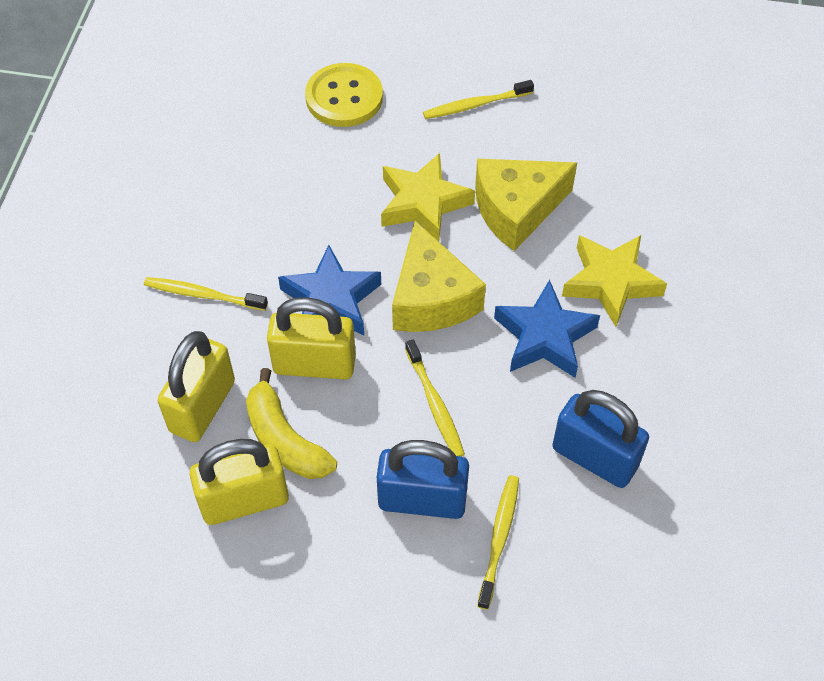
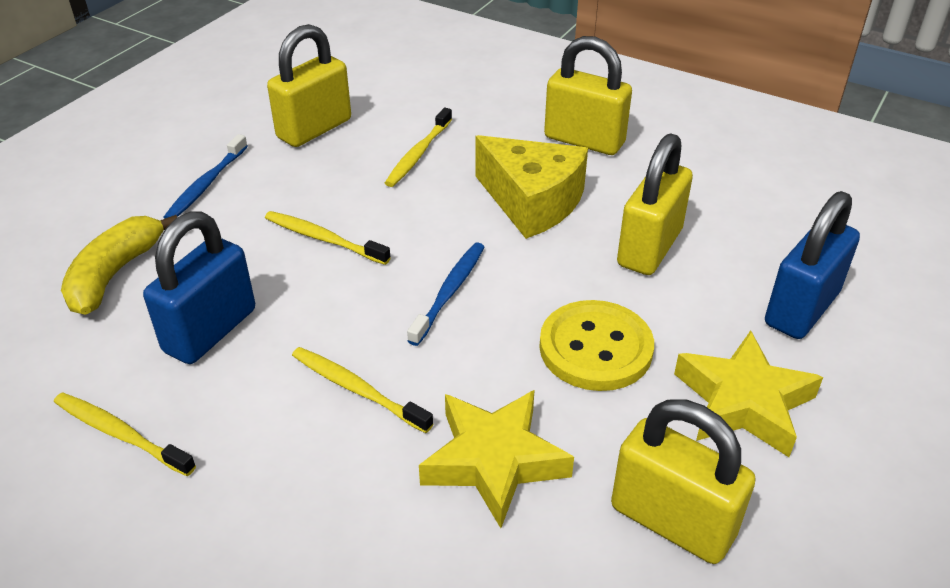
blue star: 2 -> 0
blue toothbrush: 0 -> 2
yellow cheese: 2 -> 1
yellow padlock: 3 -> 4

